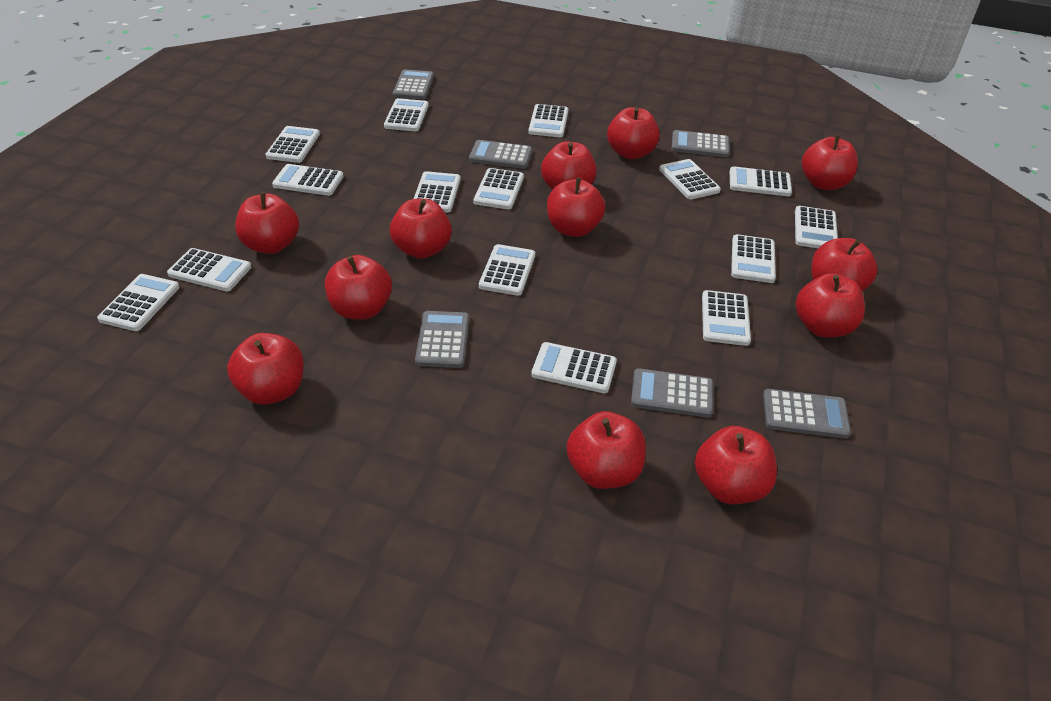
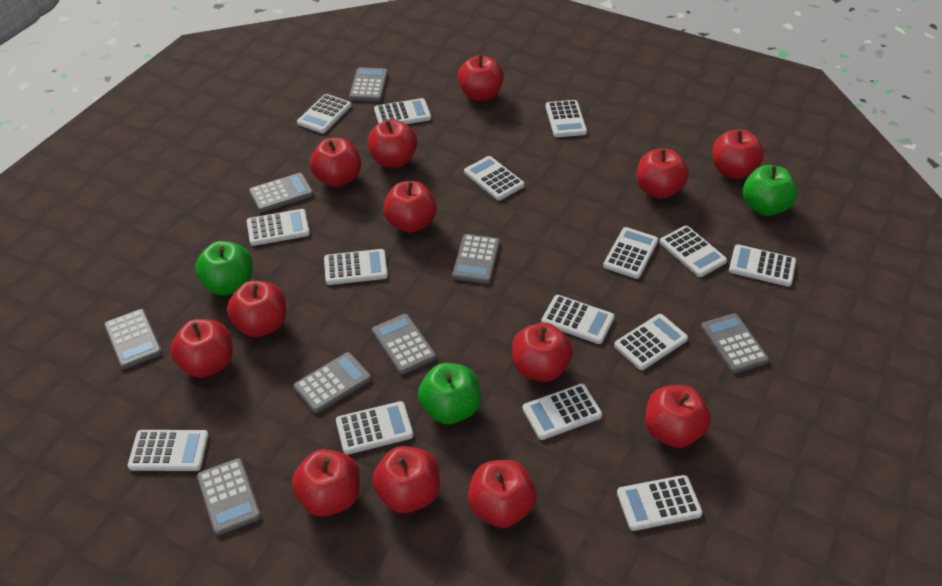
green apple: 0 -> 3
grey calculator: 6 -> 8
red apple: 12 -> 13

